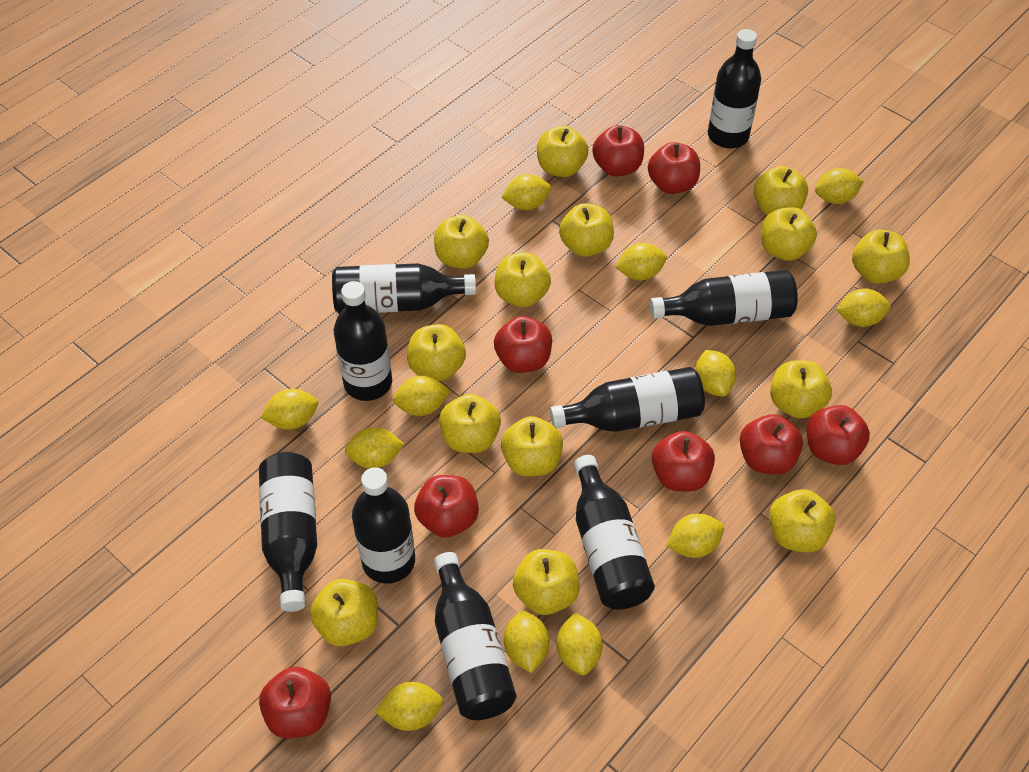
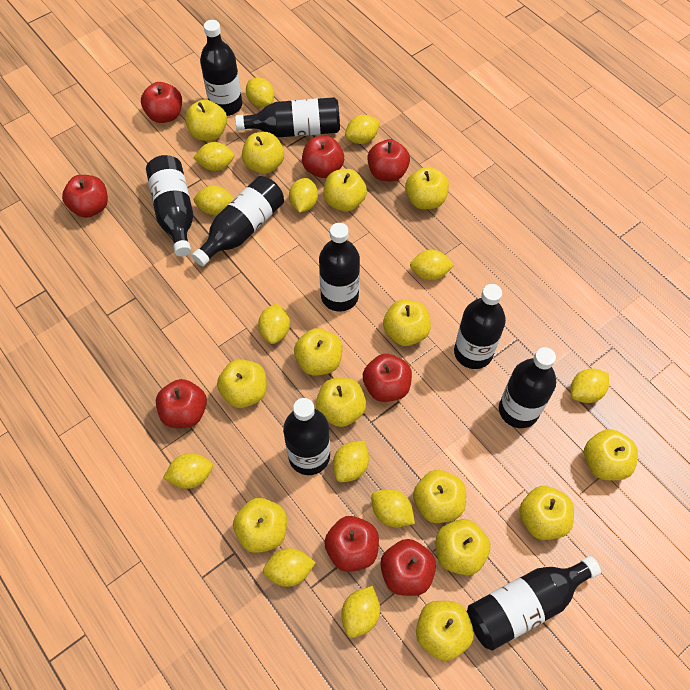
yellow lemon: 12 -> 13

